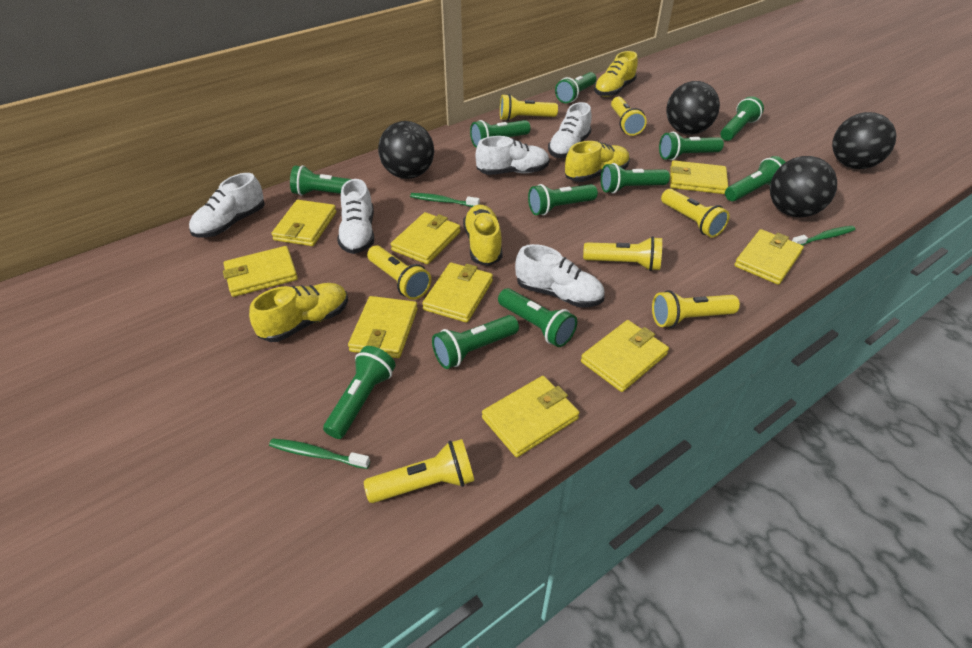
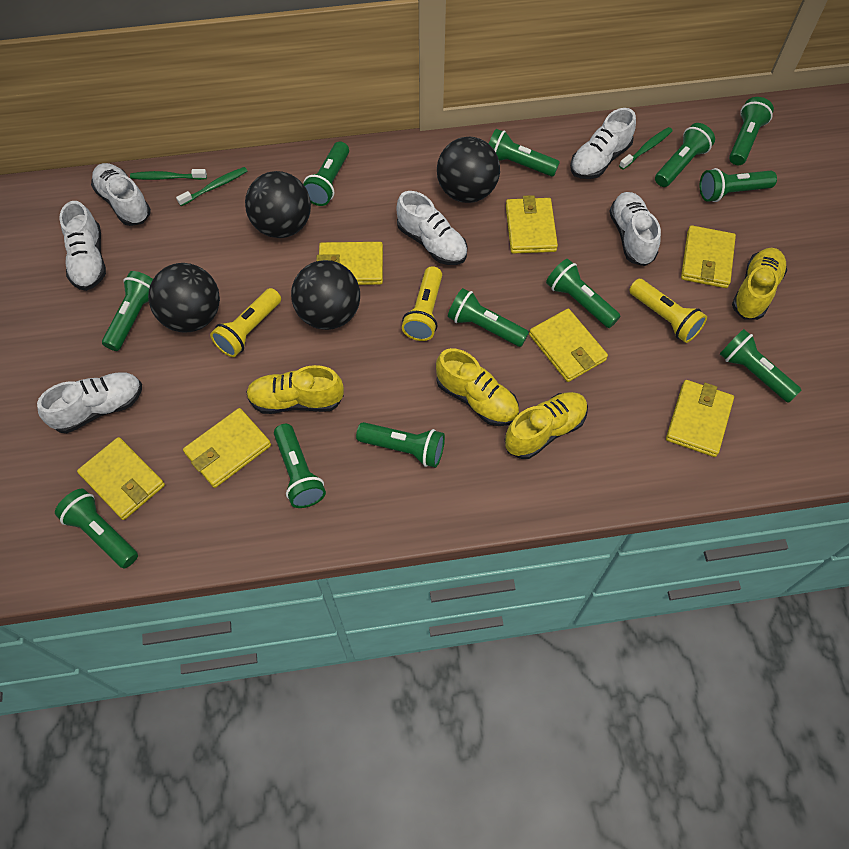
green flashlight: 11 -> 12
white shoe: 5 -> 6
yellow flashlight: 7 -> 3
yellow wallet: 9 -> 7

